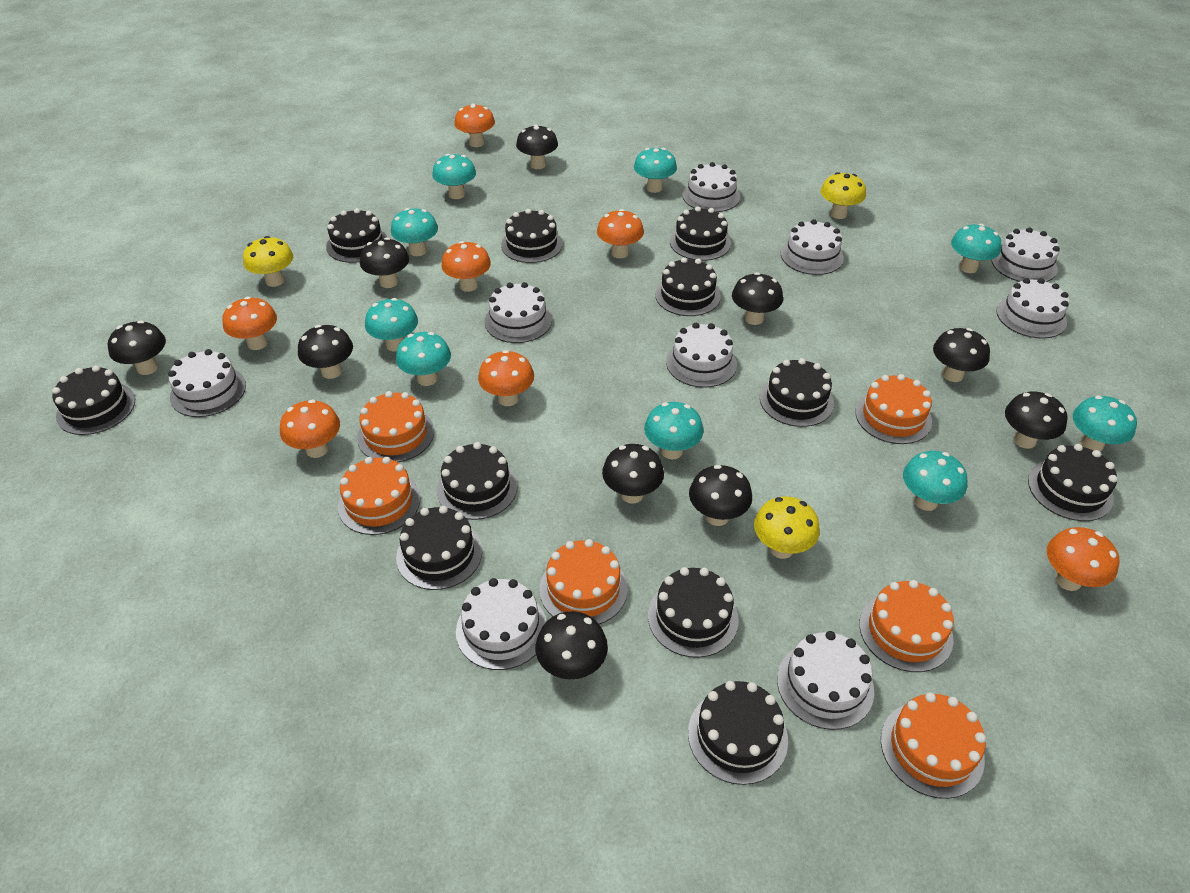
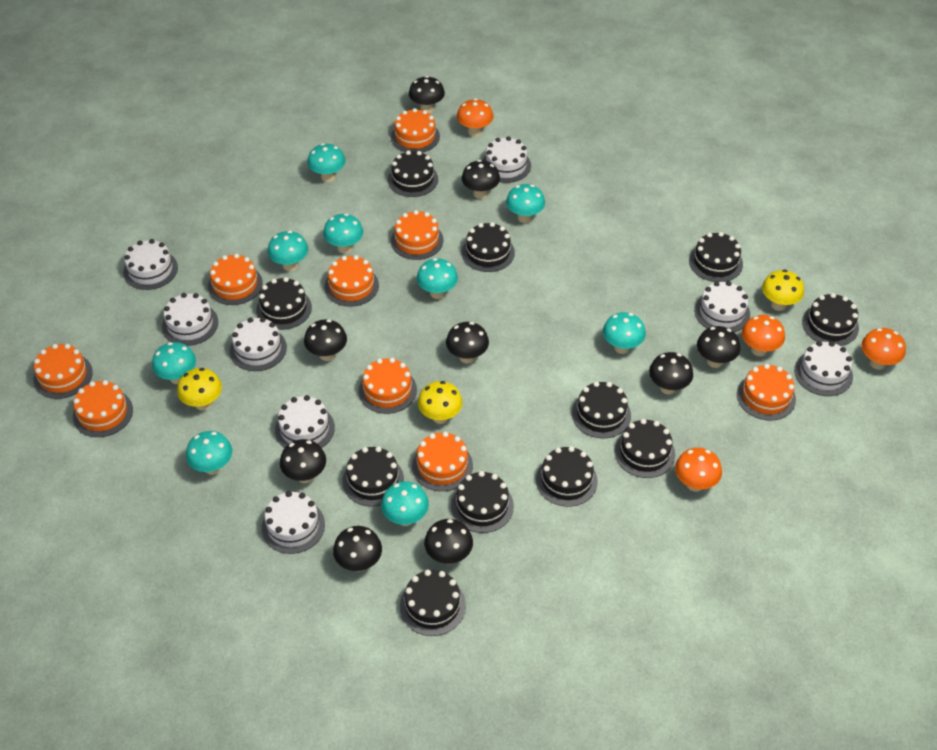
black mushroom: 10 -> 9
orange cake: 6 -> 9
orange mushroom: 7 -> 4
white cake: 9 -> 8

